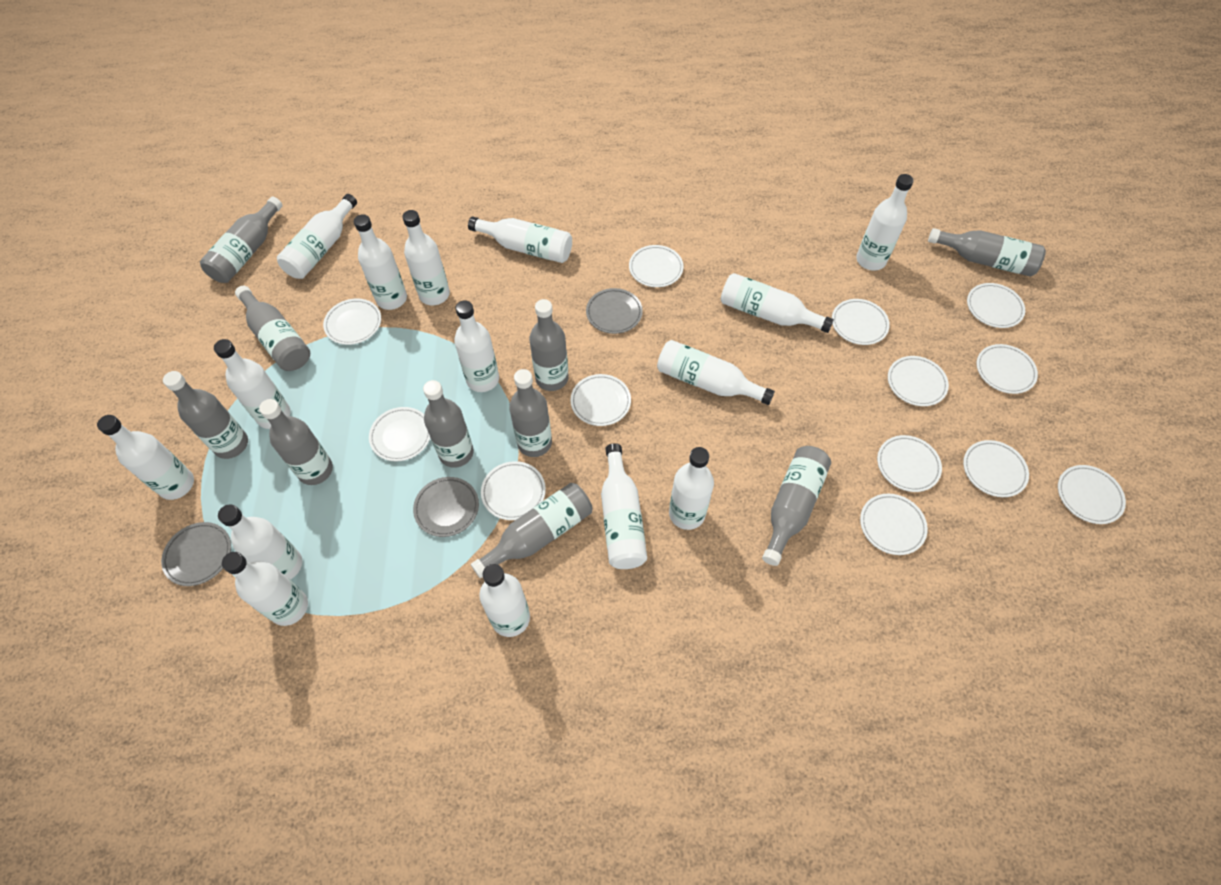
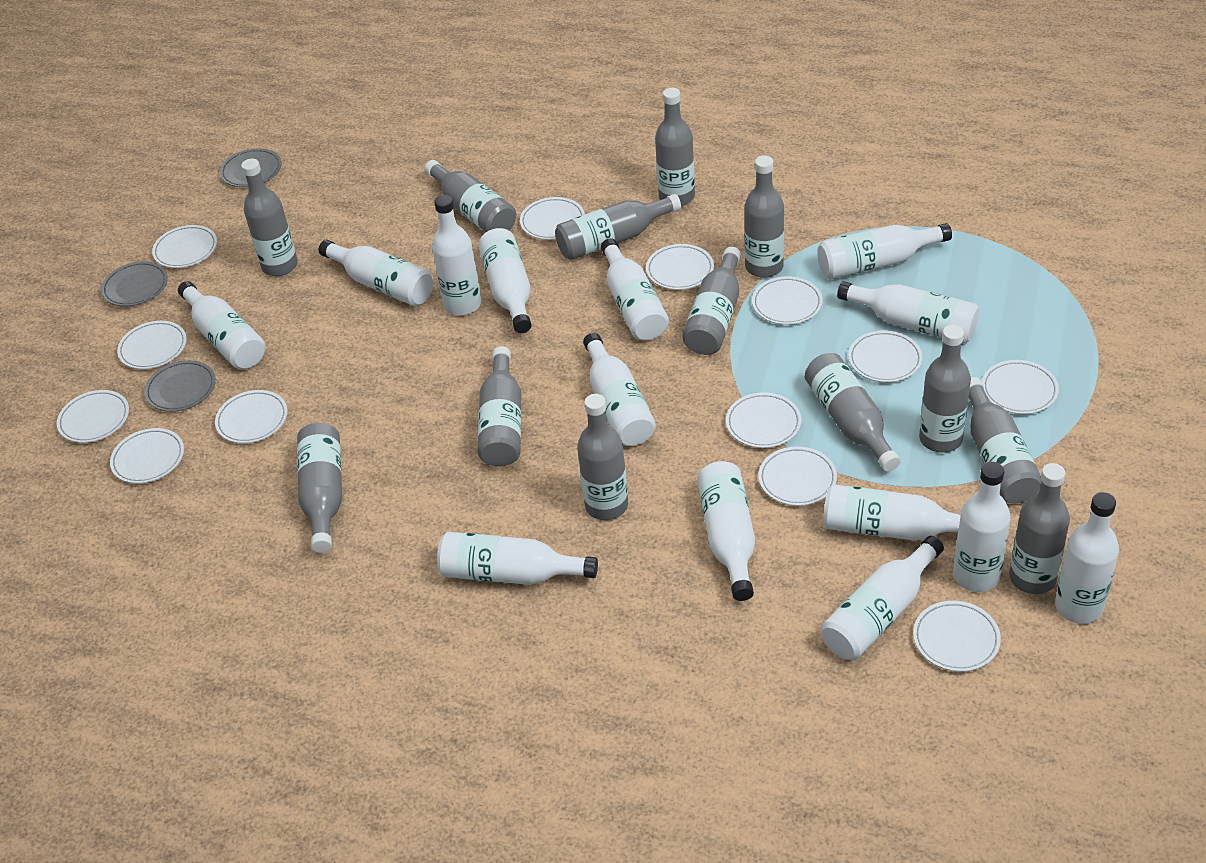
grey bottle: 10 -> 13
white bottle: 15 -> 14

